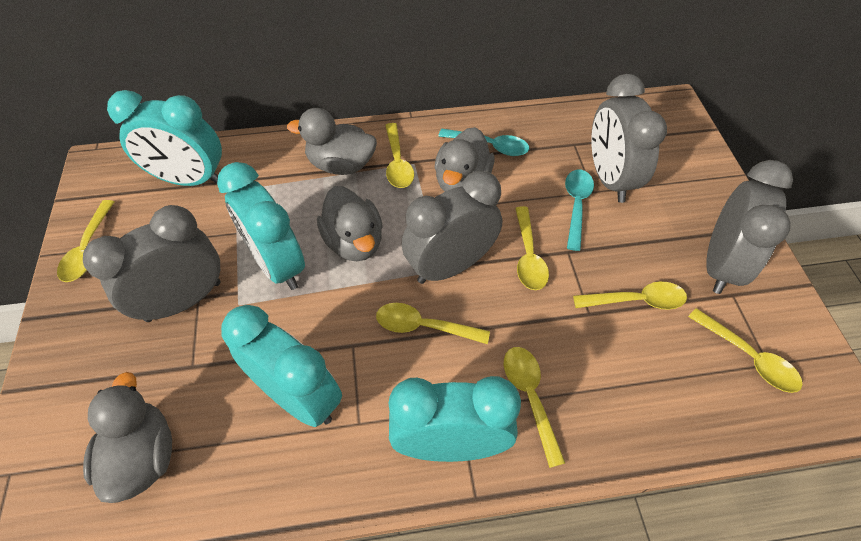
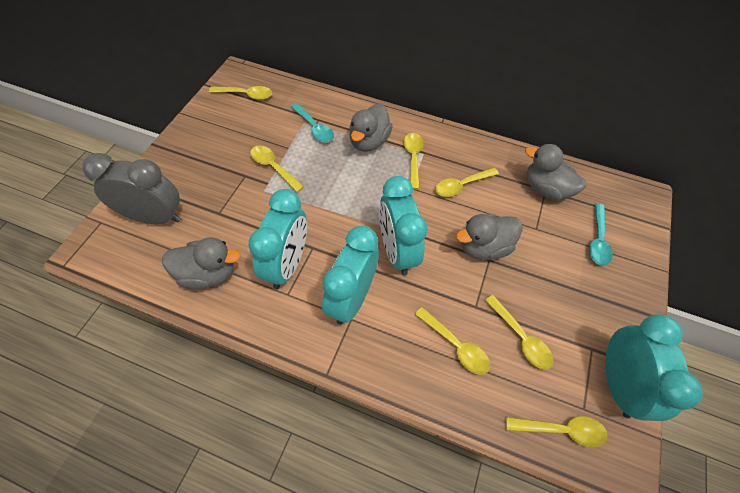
grey clock: 4 -> 1

